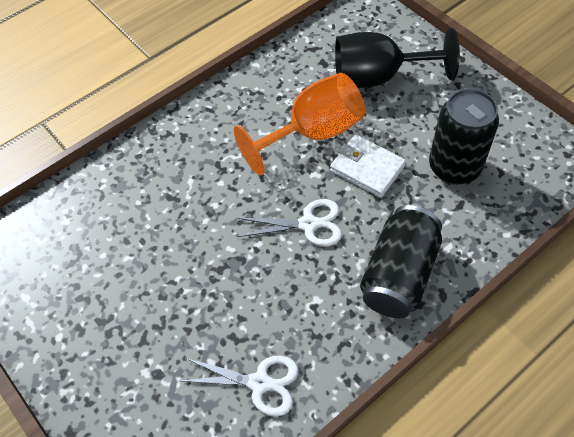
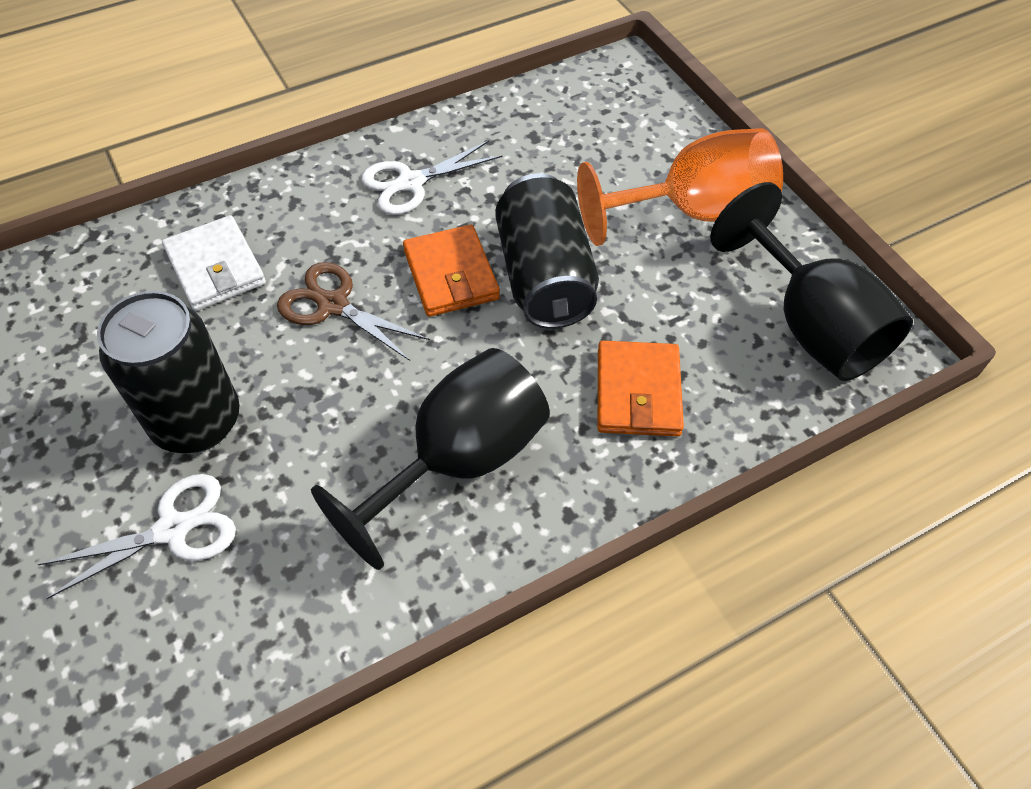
black goblet: 1 -> 2
brown scissors: 0 -> 1
orange wallet: 0 -> 2

